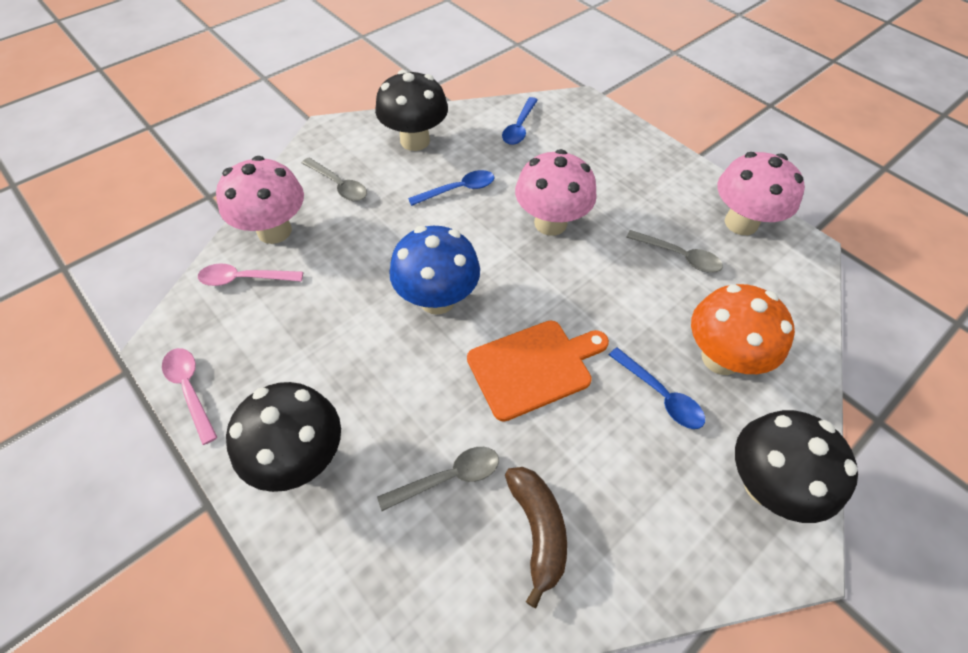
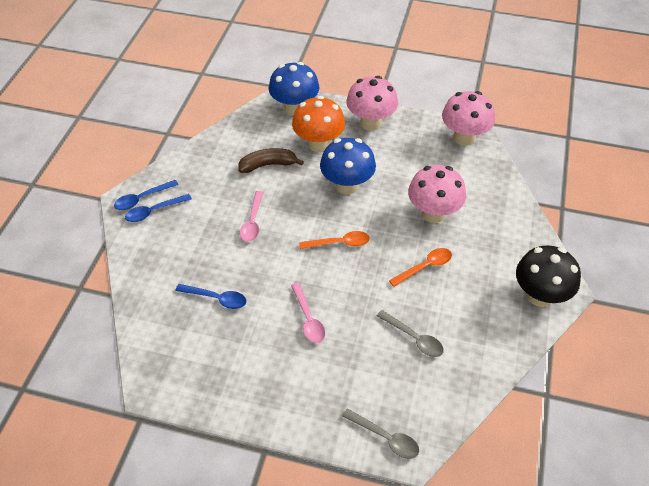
black mushroom: 3 -> 1
blue mushroom: 1 -> 2
grey spoon: 3 -> 2
orange cutting board: 1 -> 0
orange spoon: 0 -> 2

